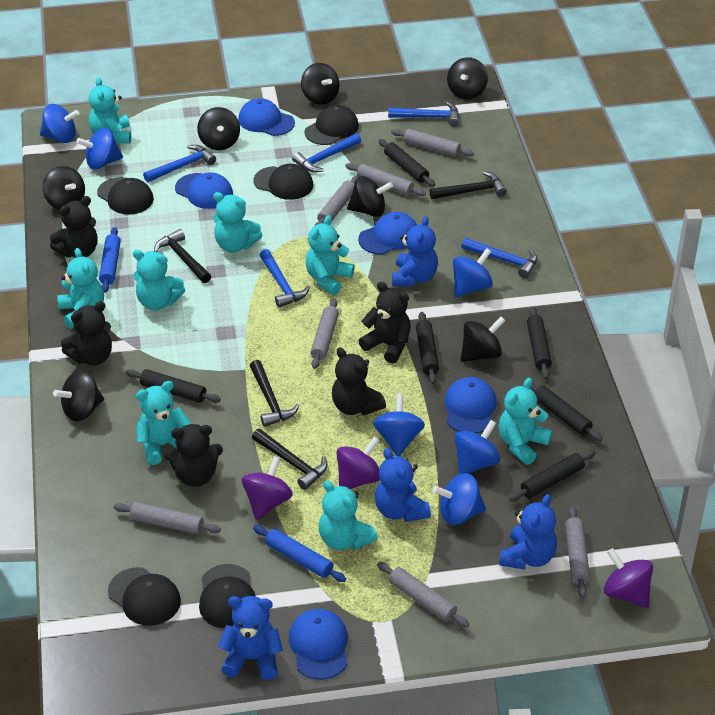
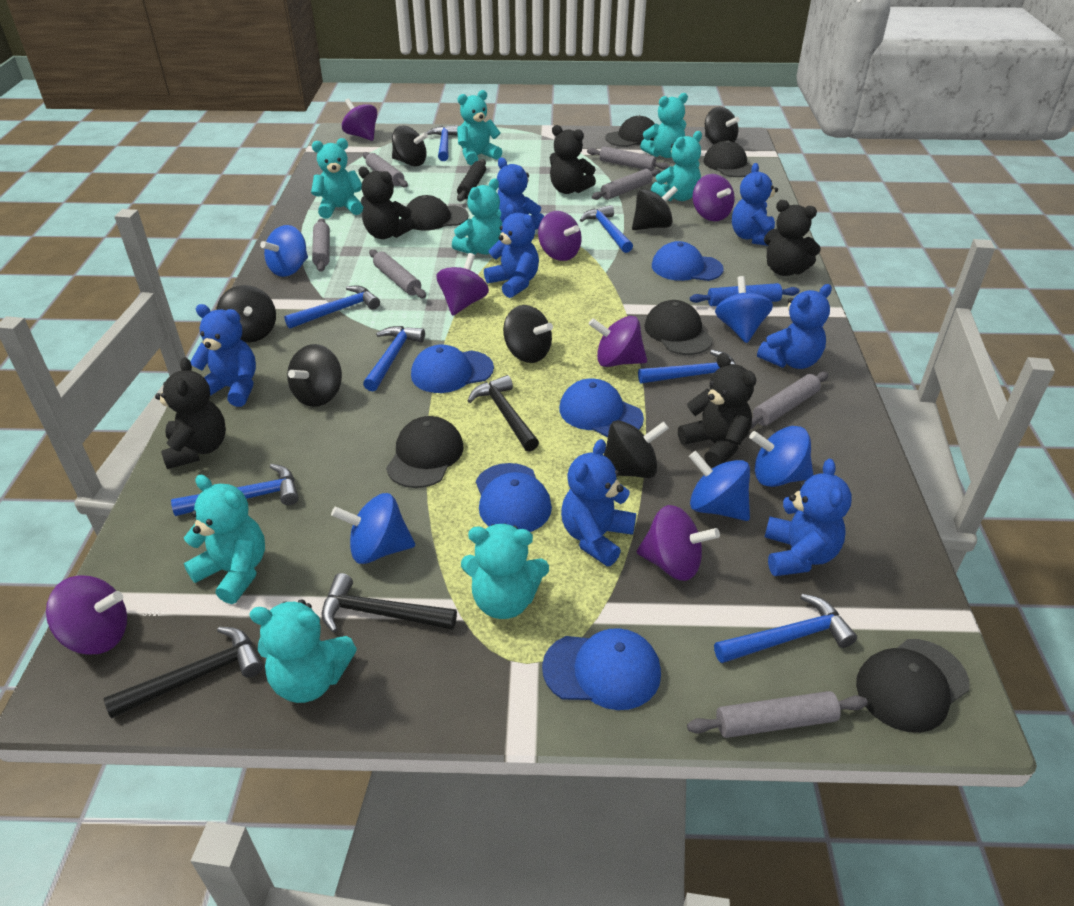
black cap: 5 -> 6
black hammer: 4 -> 3
black rolling pin: 6 -> 1
blue hammer: 5 -> 7
blue rolling pin: 2 -> 1
blue spinning top: 6 -> 5
blue teddy bear: 4 -> 7
purple spinning top: 3 -> 7

